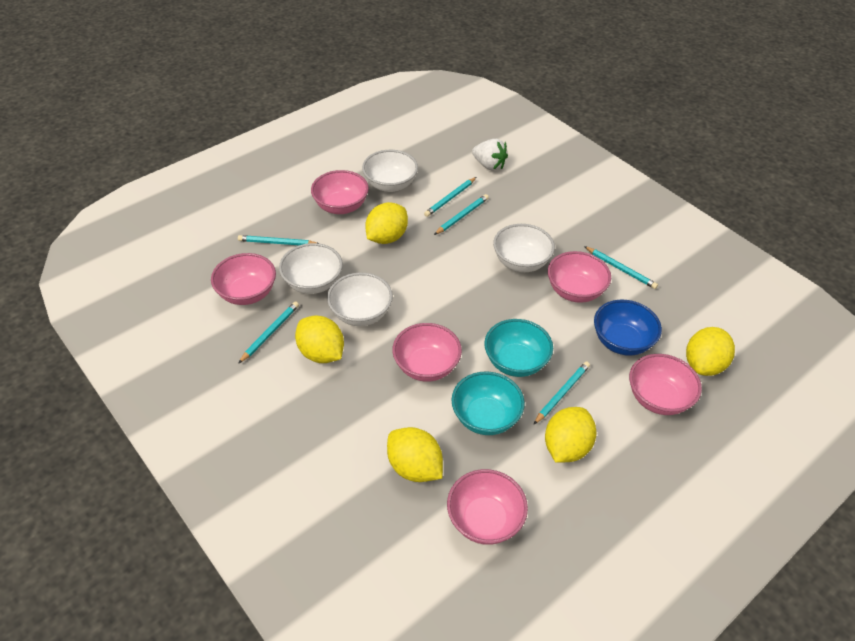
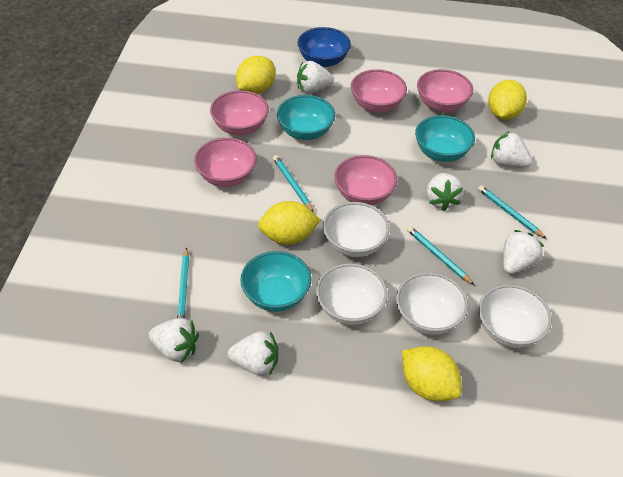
pink bowl: 6 -> 5
turquoise bowl: 2 -> 3
turquoise pencil: 6 -> 4
white strawberry: 1 -> 6
yellow lemon: 5 -> 4

